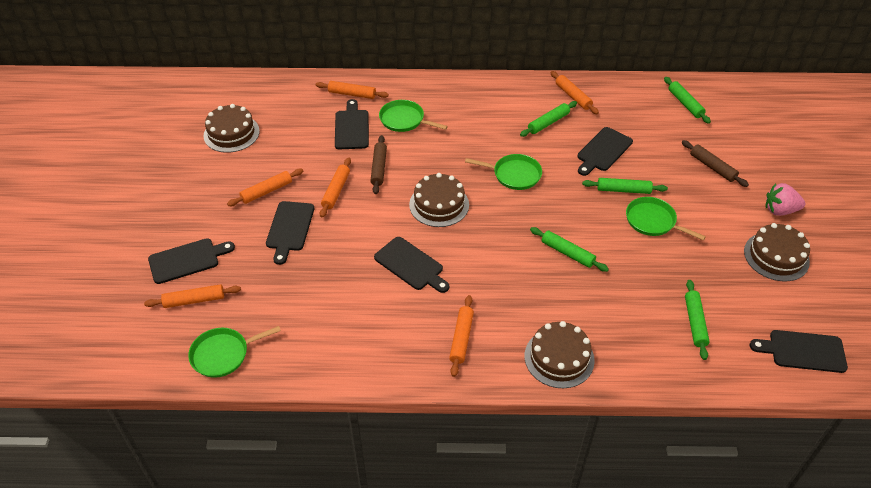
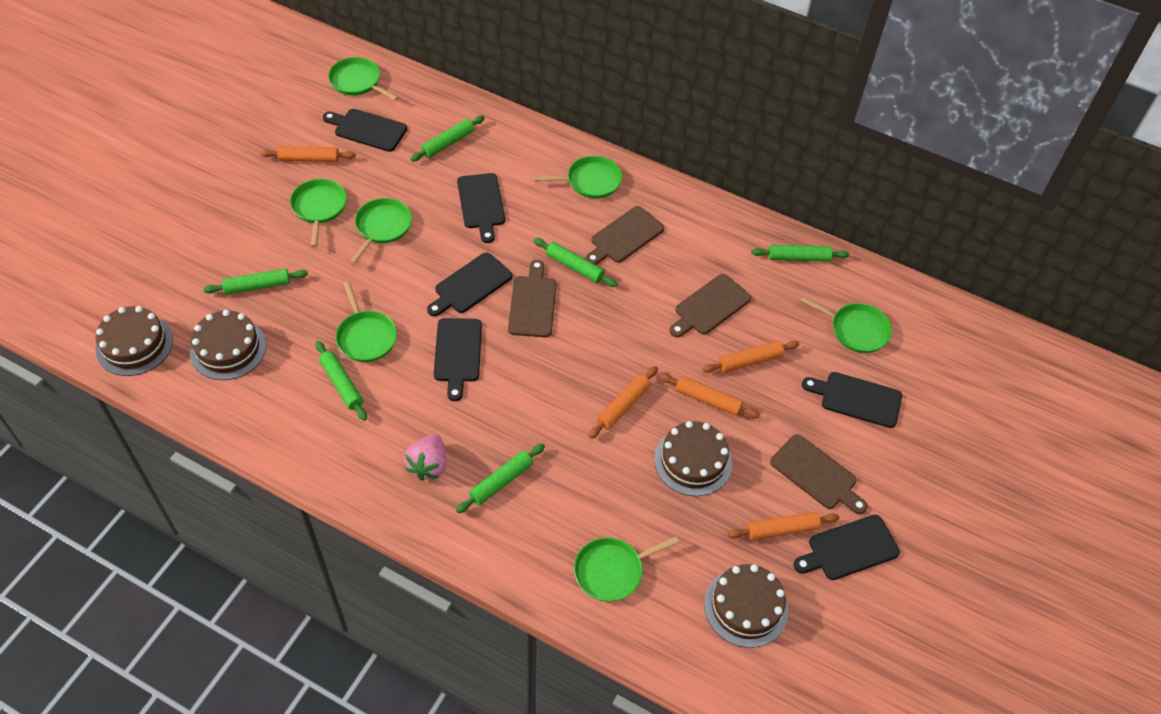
brown cutting board: 0 -> 4
brown rolling pin: 2 -> 0
green pan: 4 -> 7
green rolling pin: 5 -> 6
orange rolling pin: 6 -> 5

